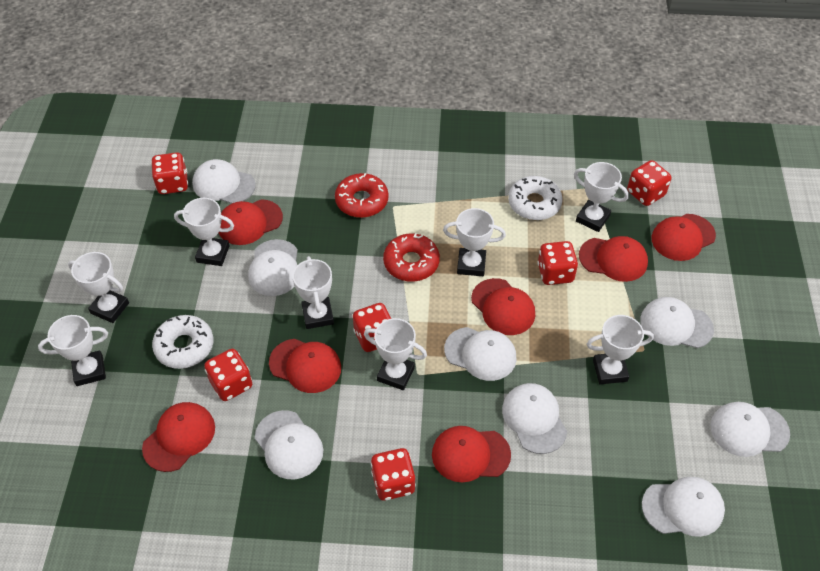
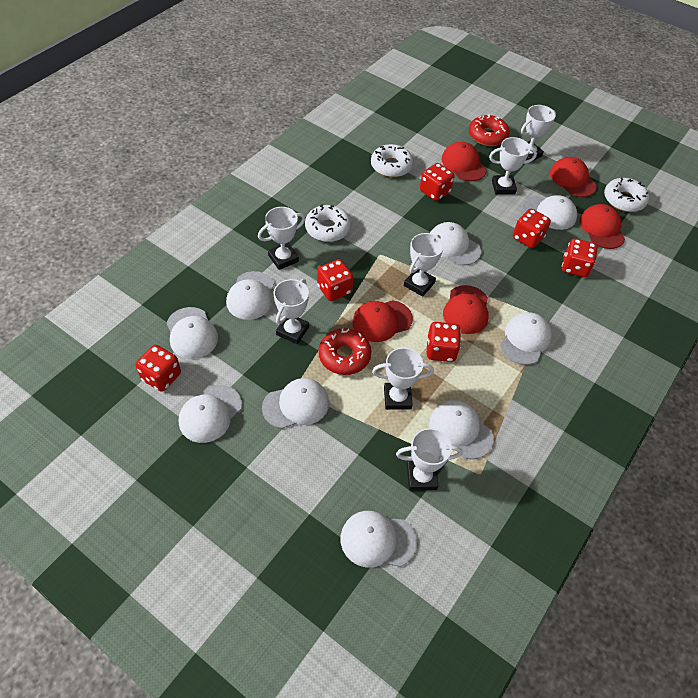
red cap: 7 -> 5
white cap: 8 -> 9
white donut: 2 -> 3
white trophy: 8 -> 7

